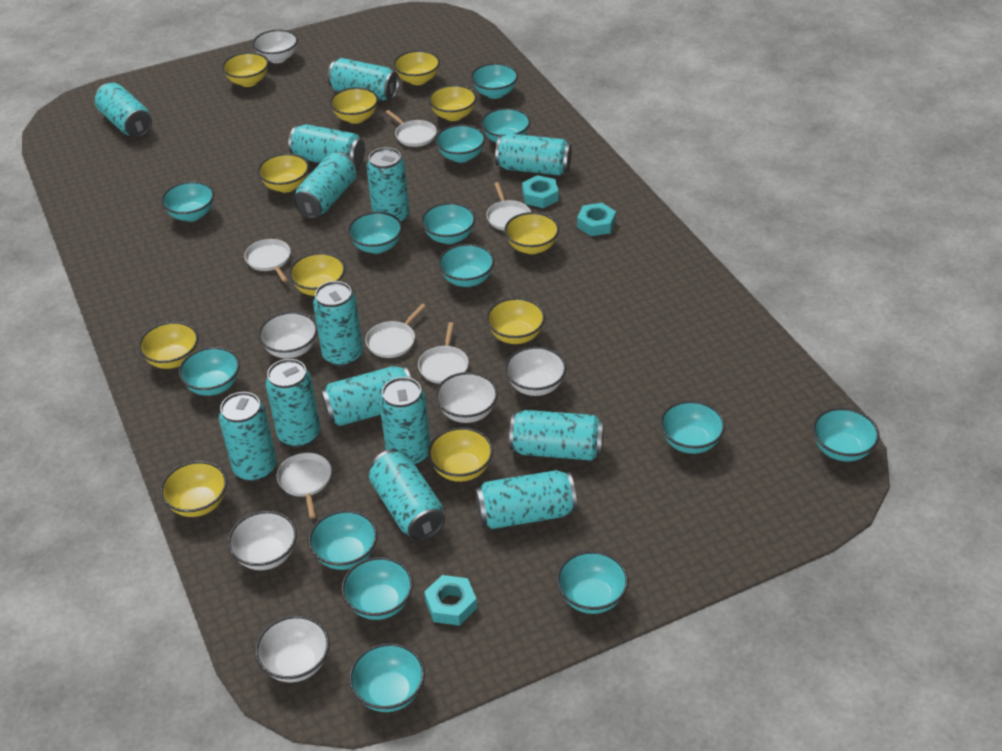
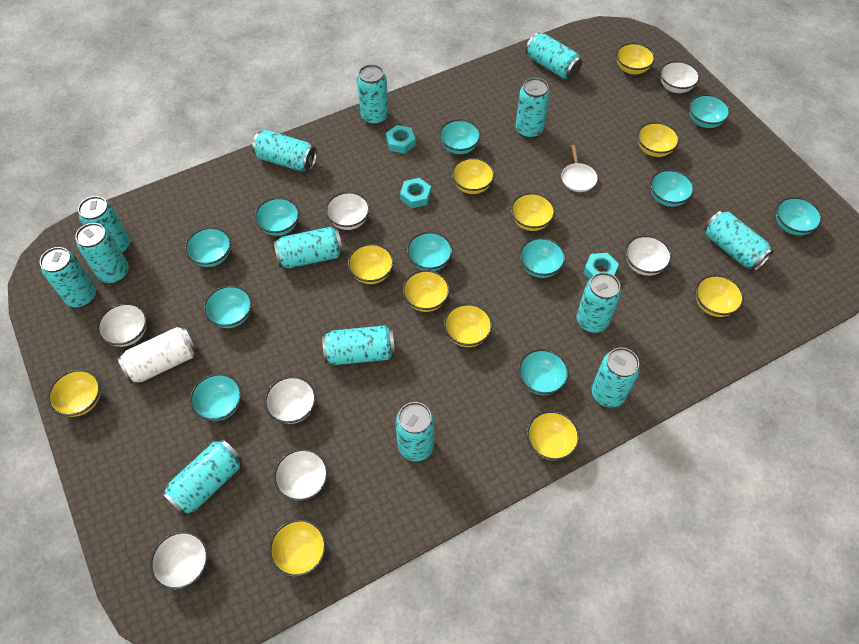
turquoise bowl: 14 -> 11
white bowl: 6 -> 7
white can: 0 -> 1
white pan: 6 -> 1

